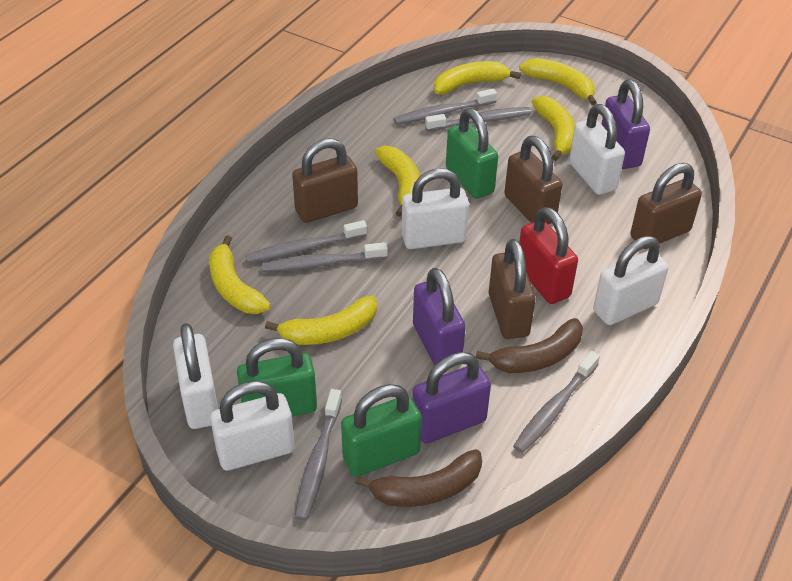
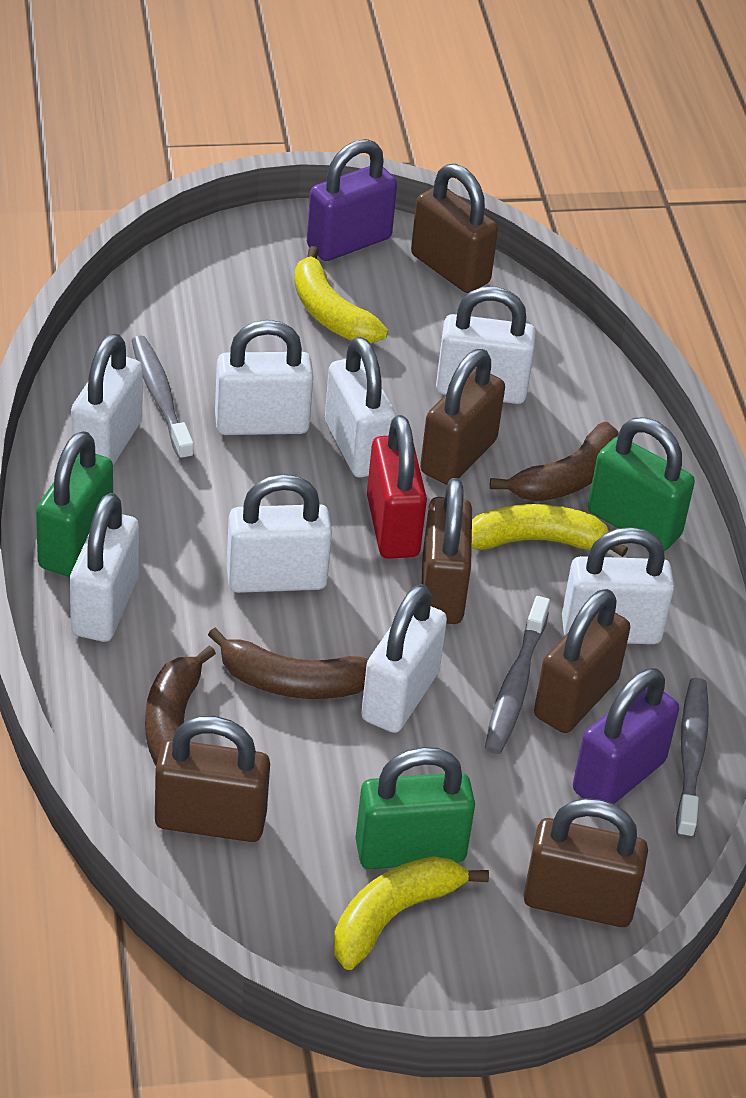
brown banana: 2 -> 3
brown padlock: 4 -> 6
grey toothbrush: 6 -> 3
purple padlock: 3 -> 2
white padlock: 5 -> 8
yellow banana: 6 -> 3

